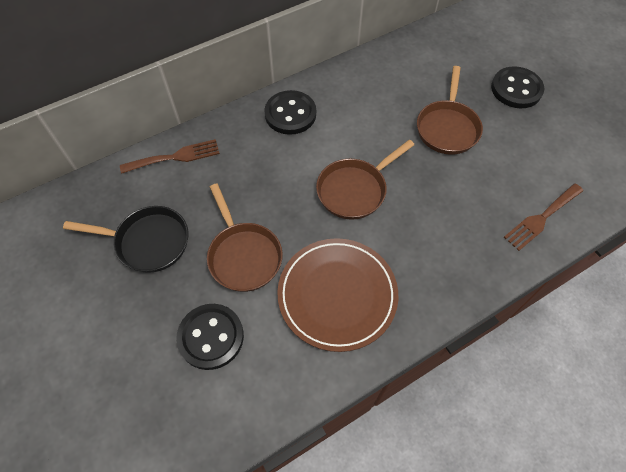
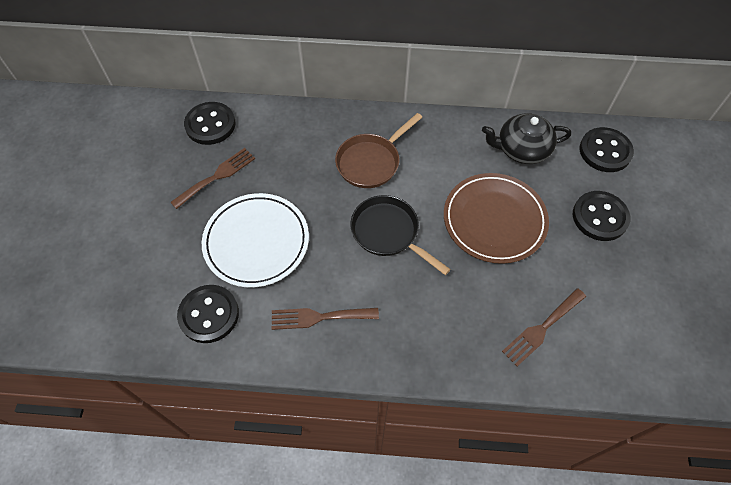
black button: 3 -> 4
black teapot: 0 -> 1
brown fork: 2 -> 3
brown pan: 3 -> 1
white plate: 0 -> 1

